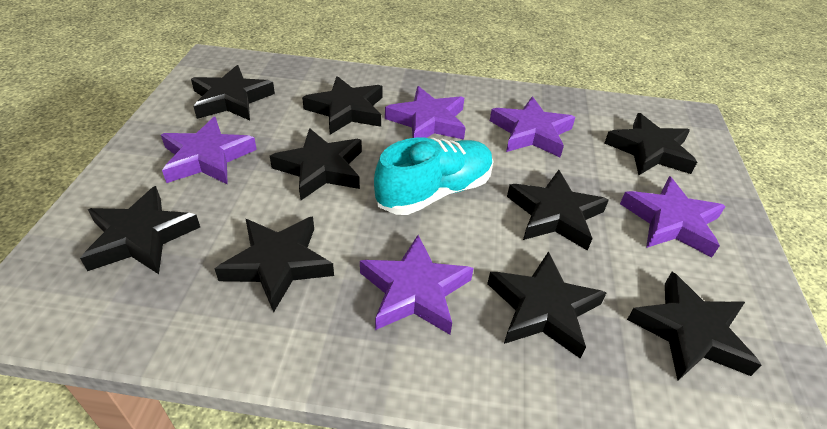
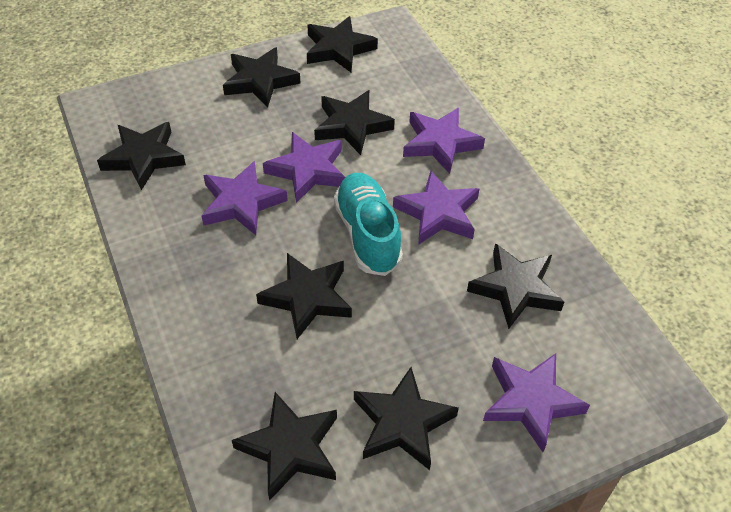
black star: 9 -> 8

